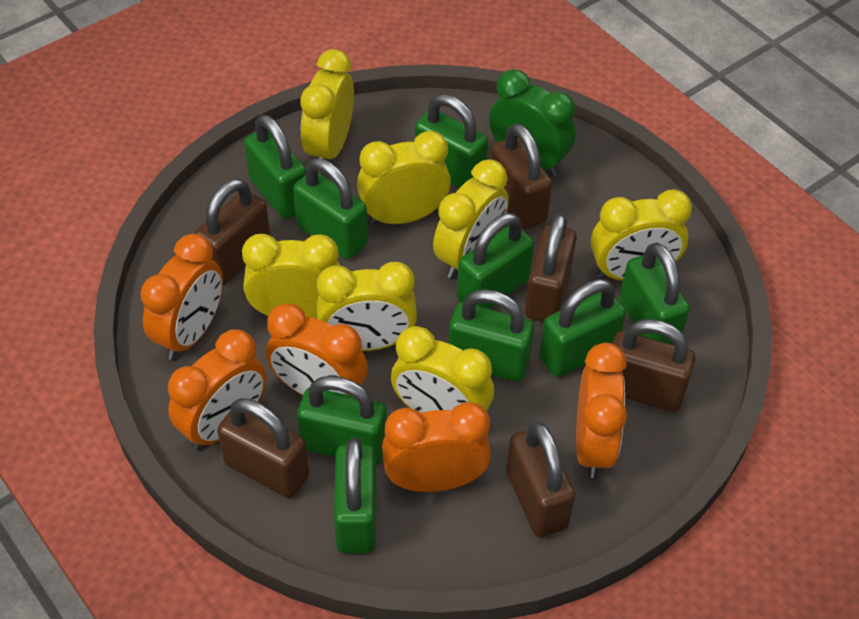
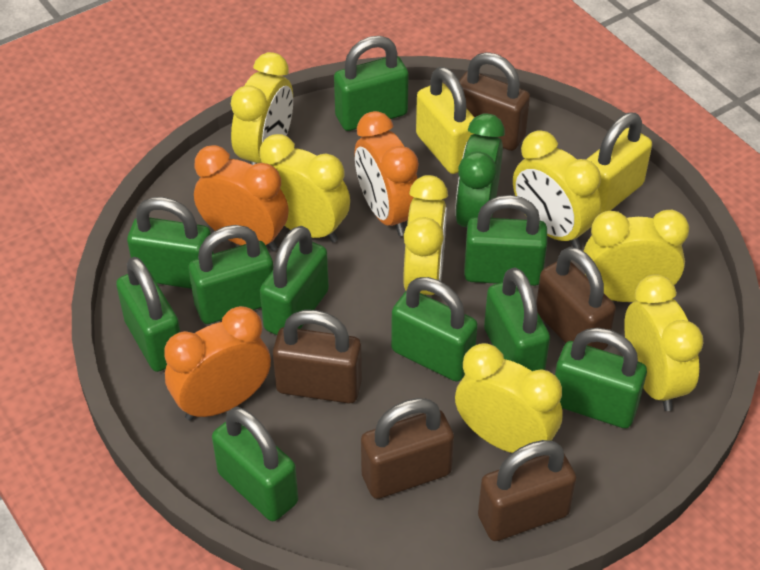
brown padlock: 6 -> 5
green padlock: 9 -> 10
orange clock: 5 -> 3
yellow padlock: 0 -> 2

